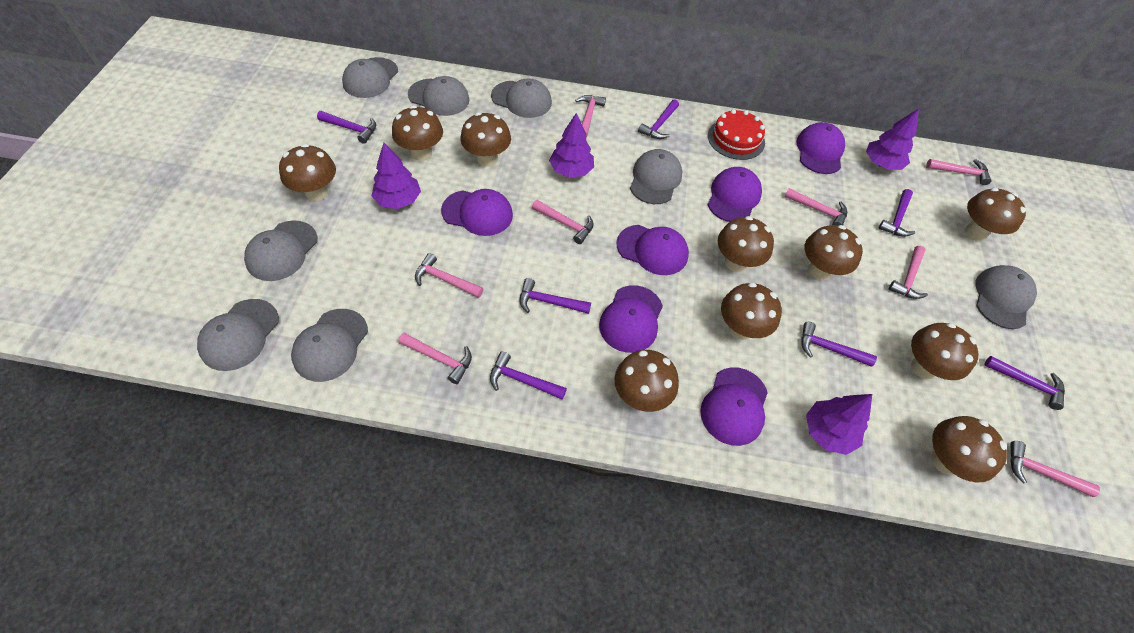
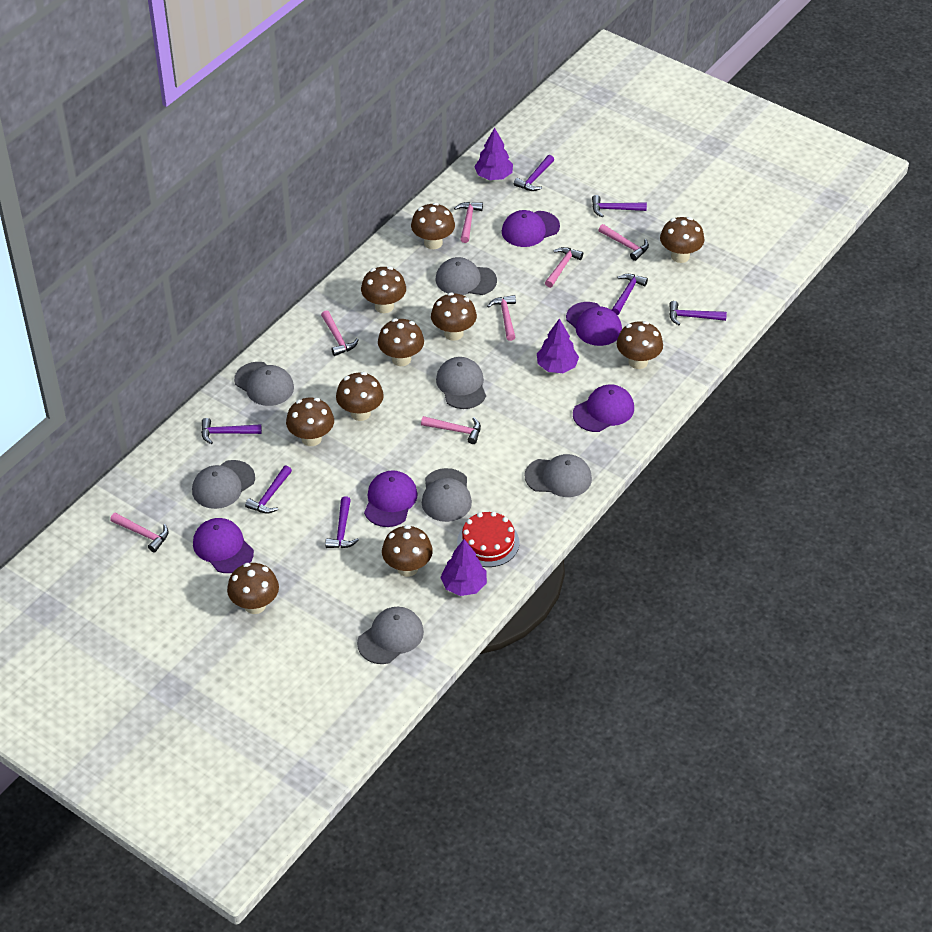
grey cap: 8 -> 7
pink hammer: 8 -> 7
purple cap: 6 -> 5
purple tree: 4 -> 3

